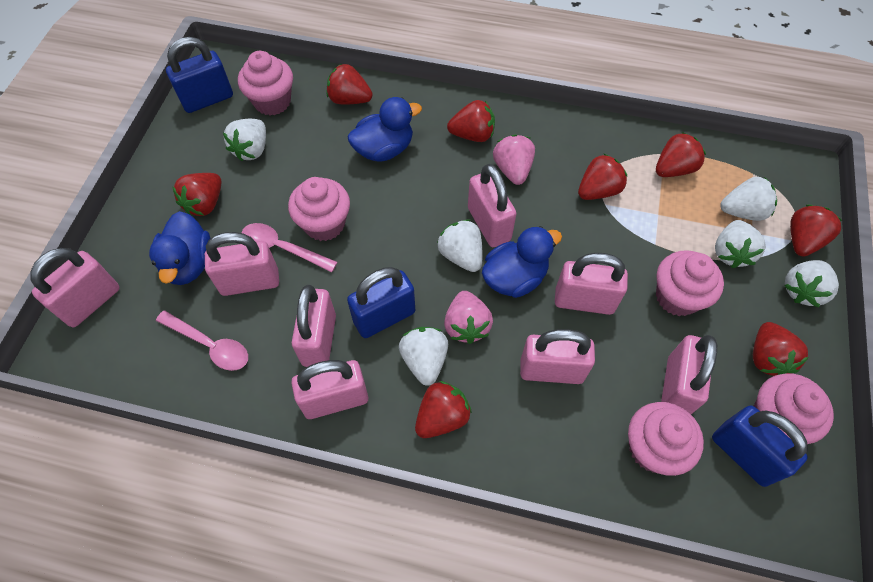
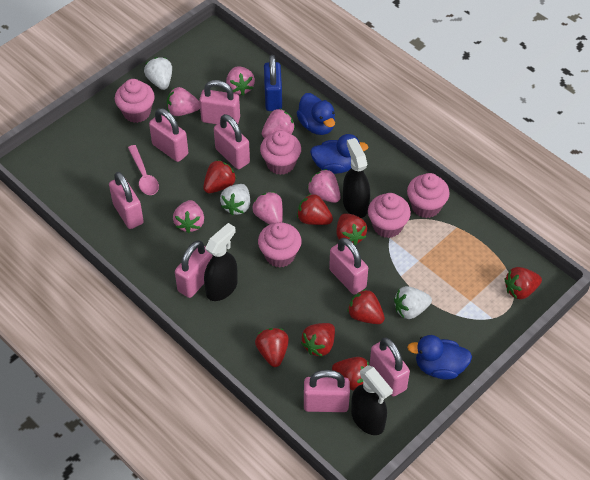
black spray bottle: 0 -> 3
blue padlock: 3 -> 1
pink spoon: 2 -> 1
pink strawberry: 2 -> 6
white strawberry: 6 -> 3

